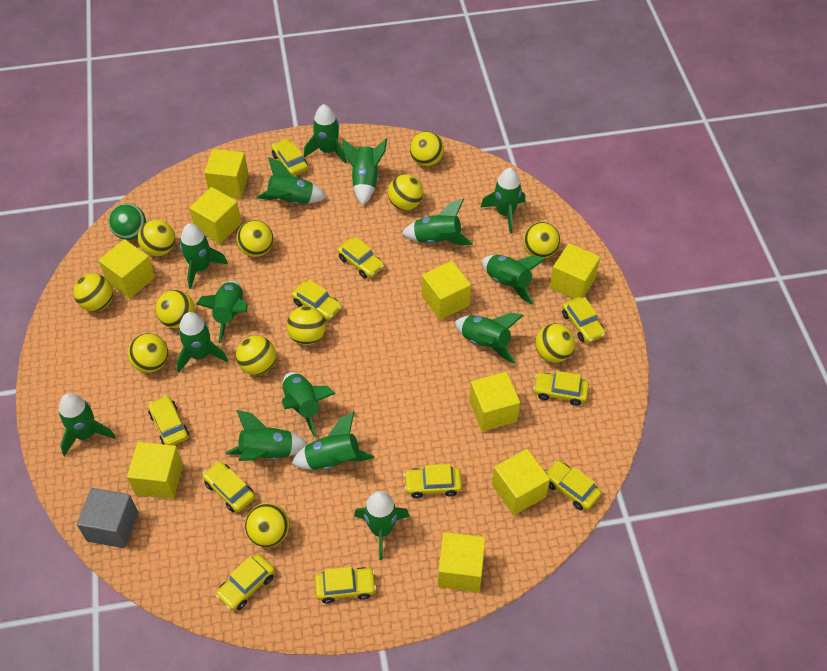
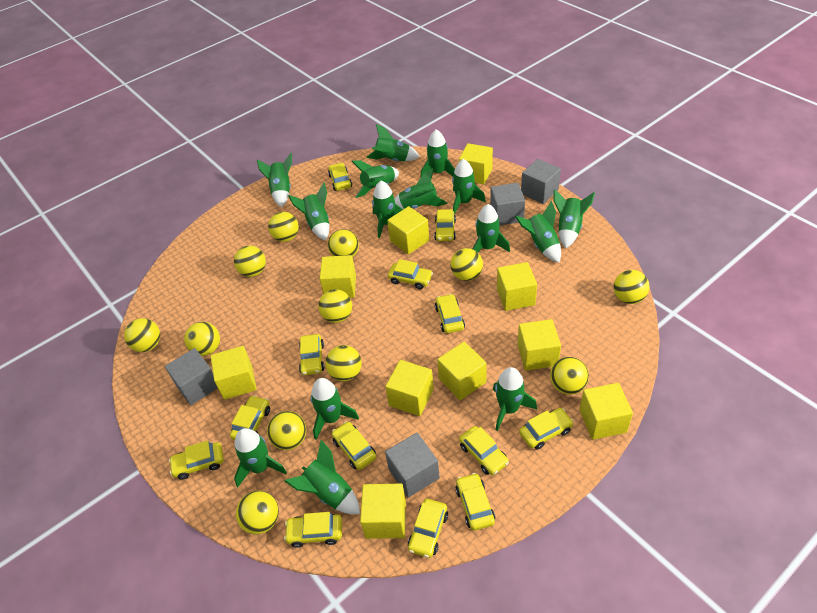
green ball: 1 -> 0
grey cube: 1 -> 4
yellow car: 11 -> 13
yellow cube: 9 -> 10

